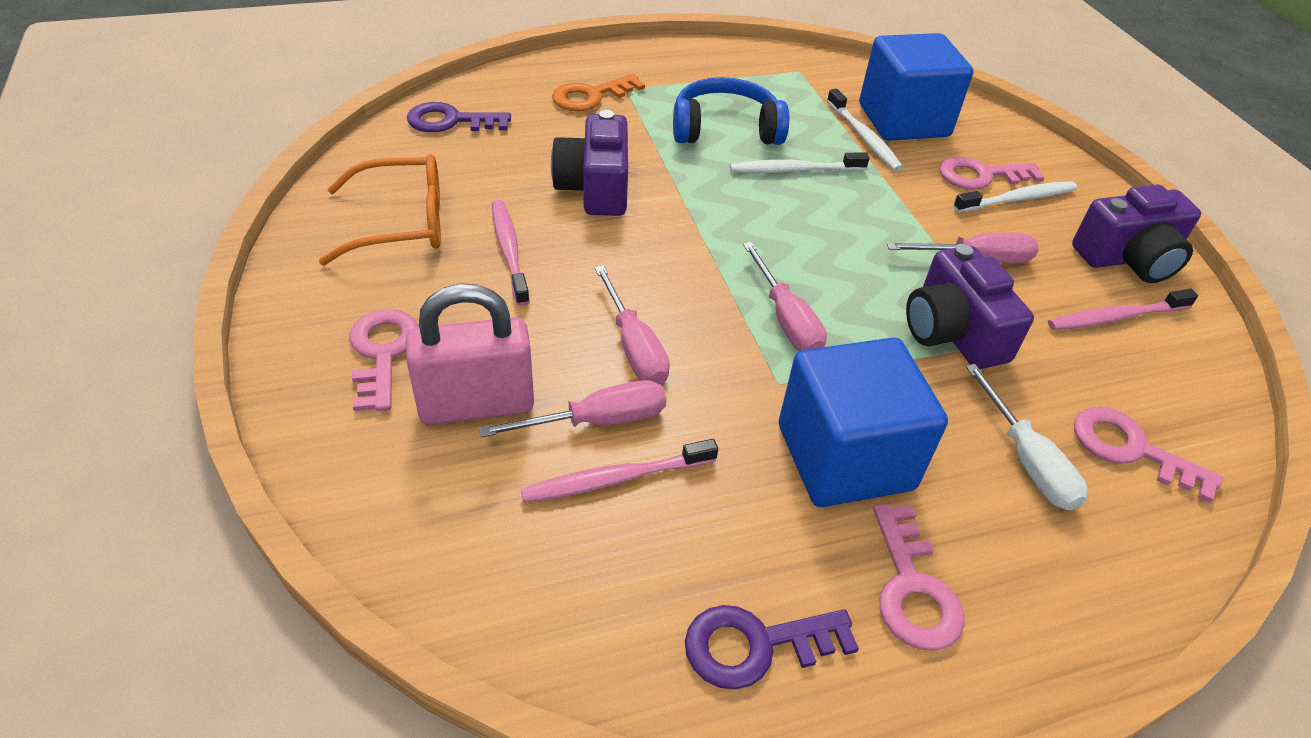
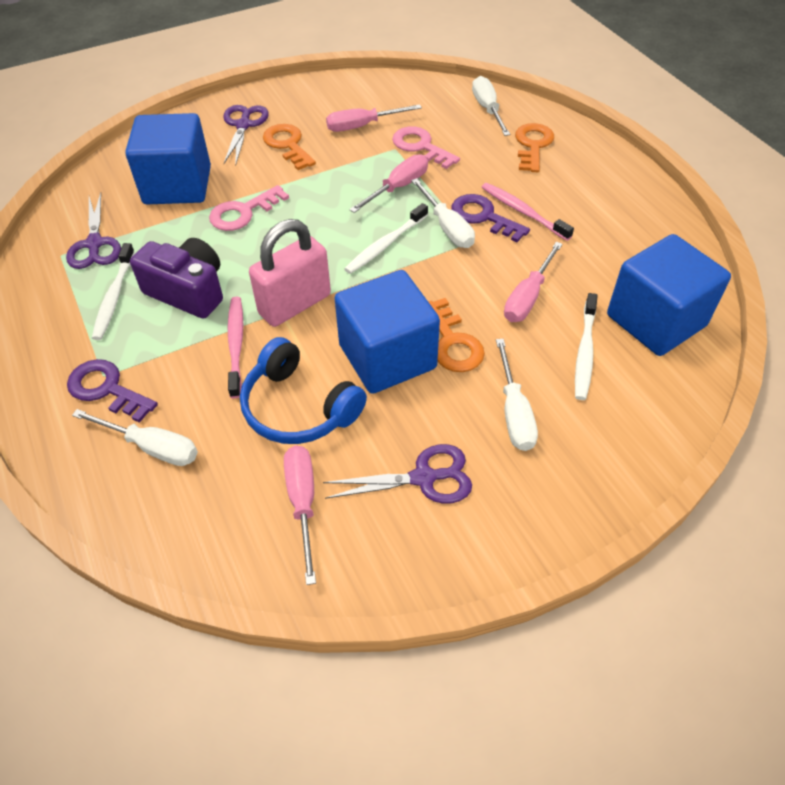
blue cube: 2 -> 3
orange glasses: 1 -> 0
orange key: 1 -> 3
pink key: 4 -> 2
pink toothbrush: 3 -> 2
purple camera: 3 -> 1
purple scissors: 0 -> 3
white screwdriver: 1 -> 4

